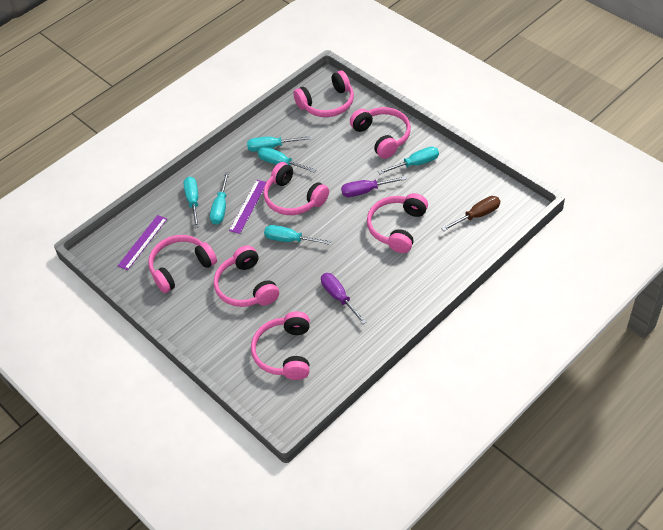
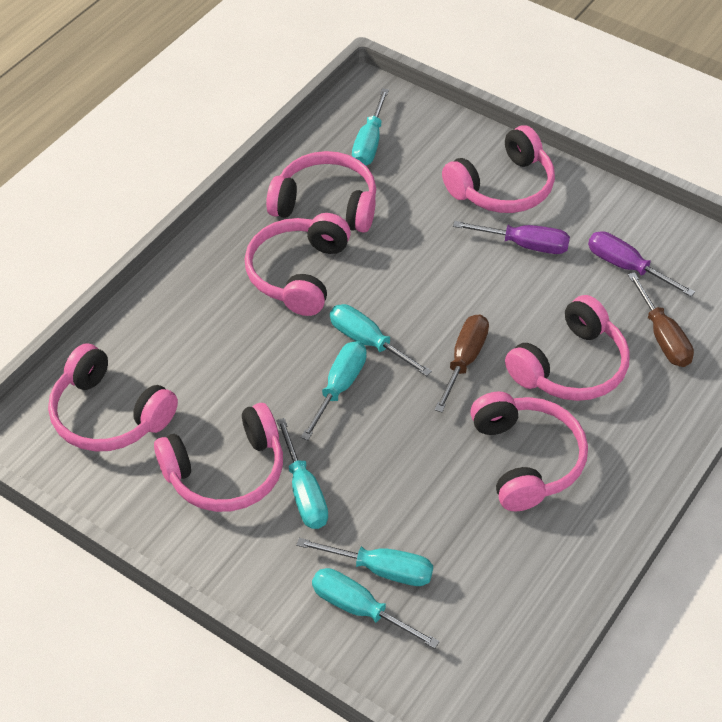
brown screwdriver: 1 -> 2
purple ruler: 2 -> 0

